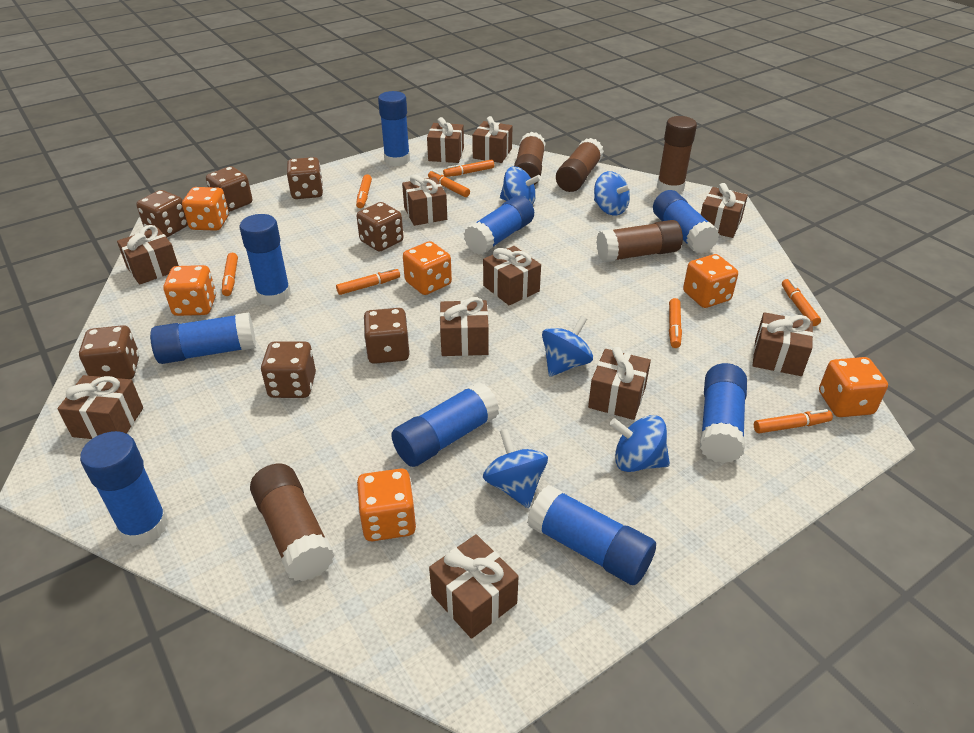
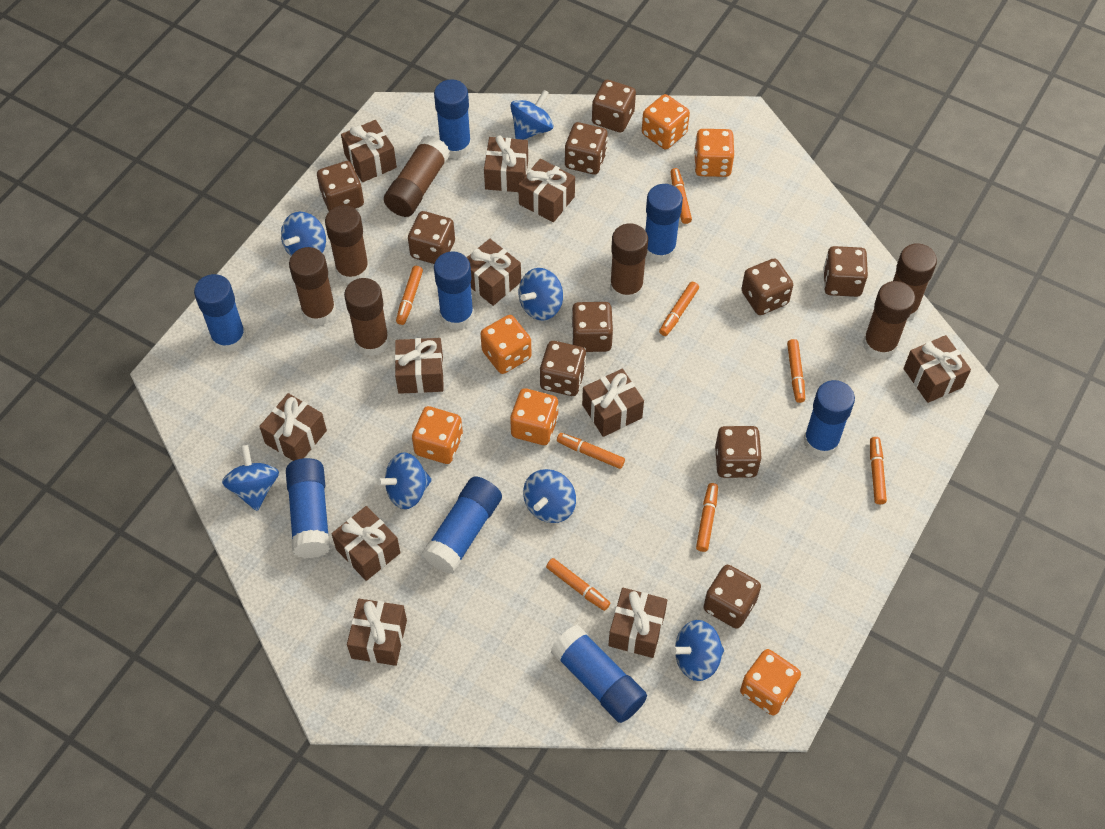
blue glue stick: 9 -> 8
blue spinning top: 5 -> 7
brown dice: 7 -> 10
brown glue stick: 5 -> 7

